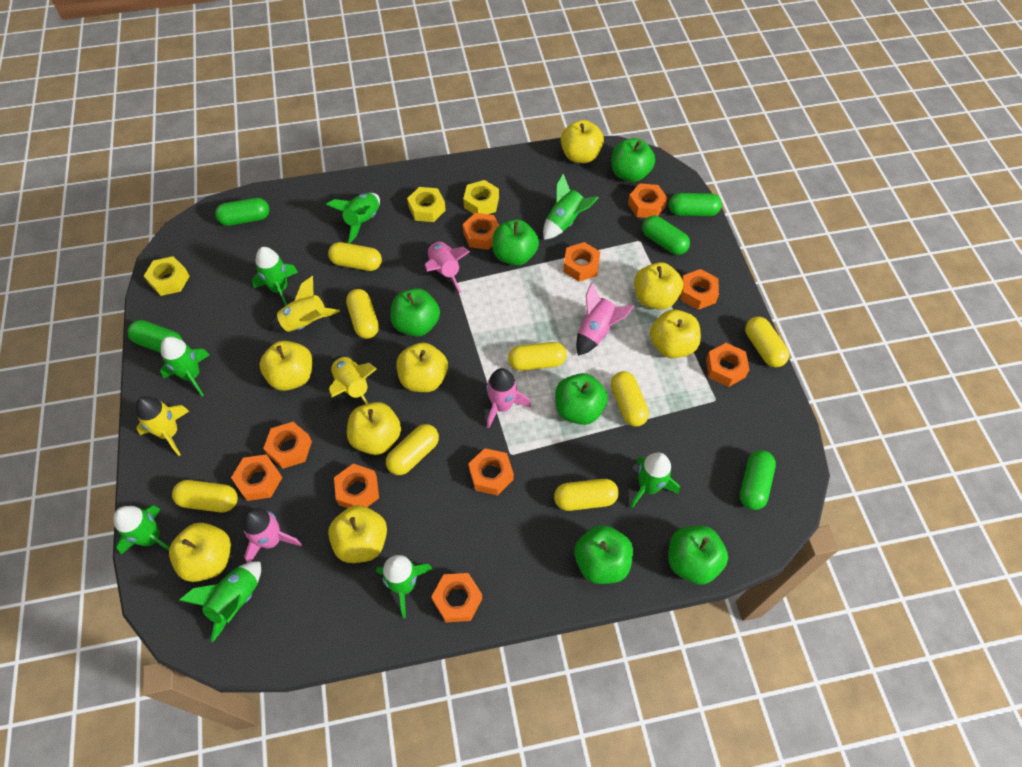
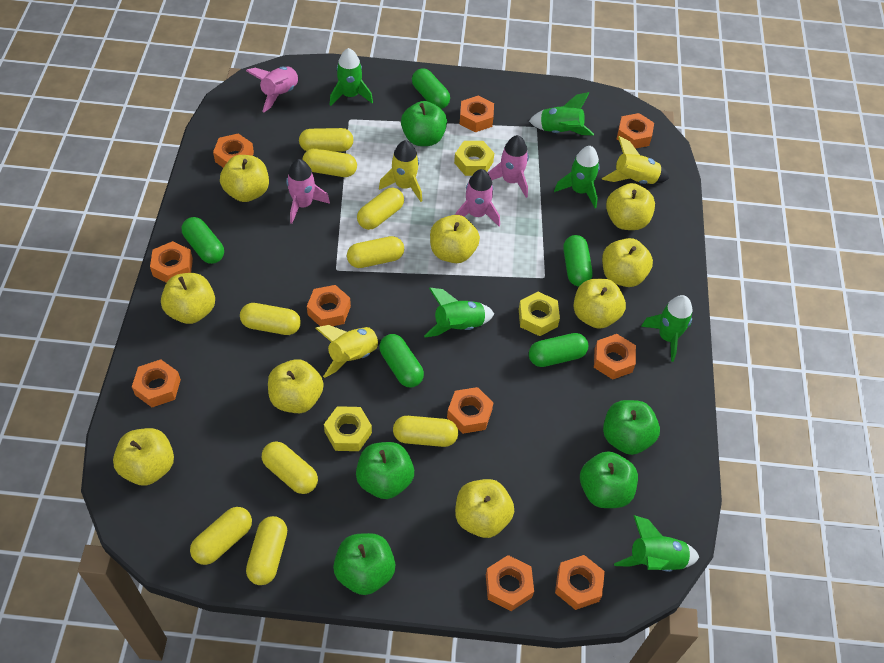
green apple: 6 -> 5
green rocket: 8 -> 6
yellow apple: 8 -> 9
yellow capsule: 8 -> 9

